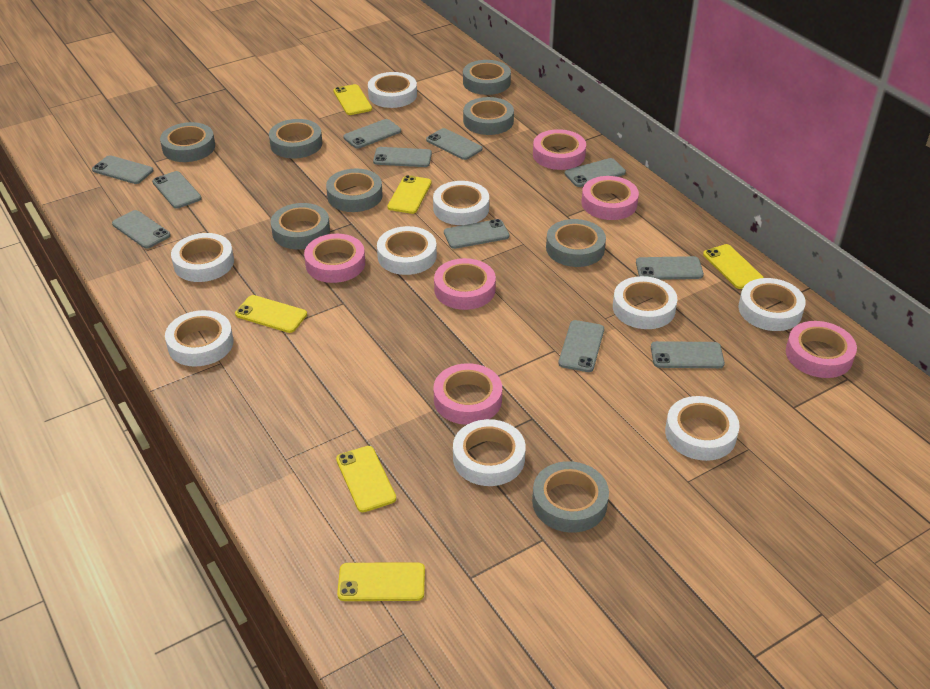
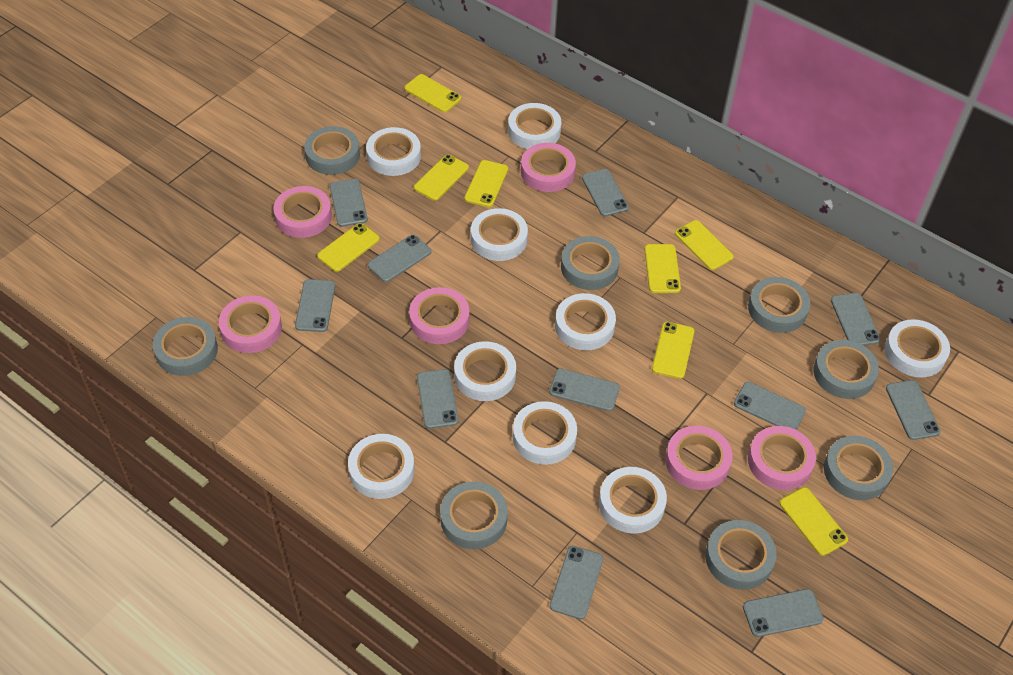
yellow phone: 6 -> 8

